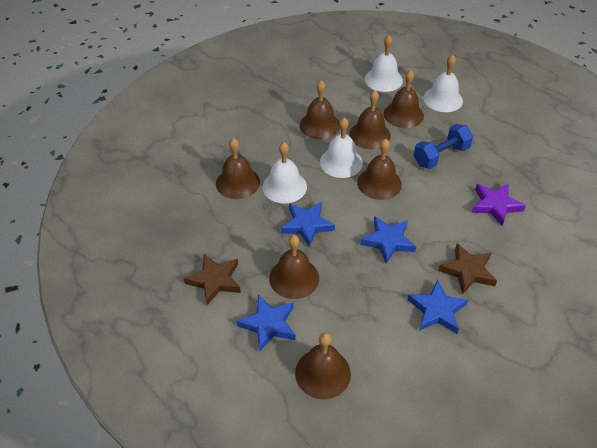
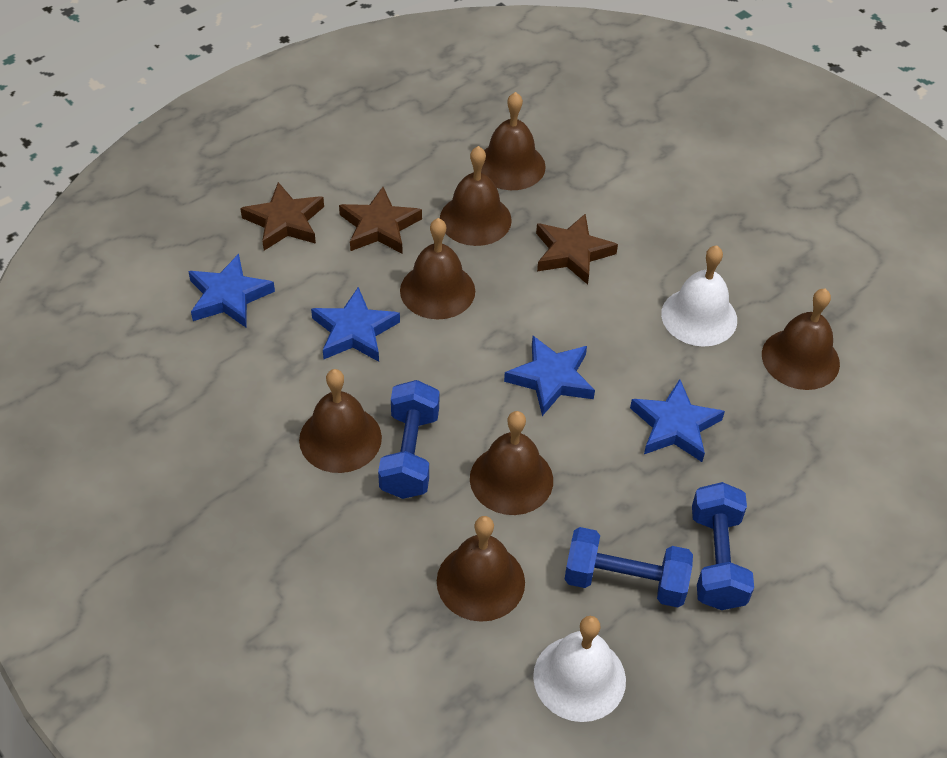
blue dumbbell: 1 -> 3
brown star: 2 -> 3
purple star: 1 -> 0
white bell: 4 -> 2

